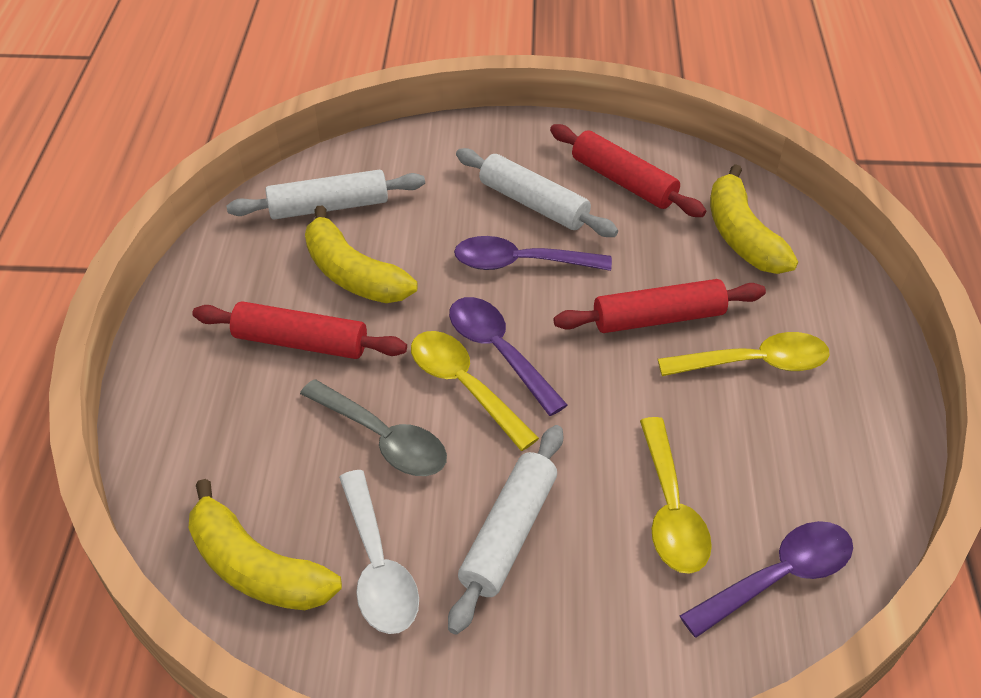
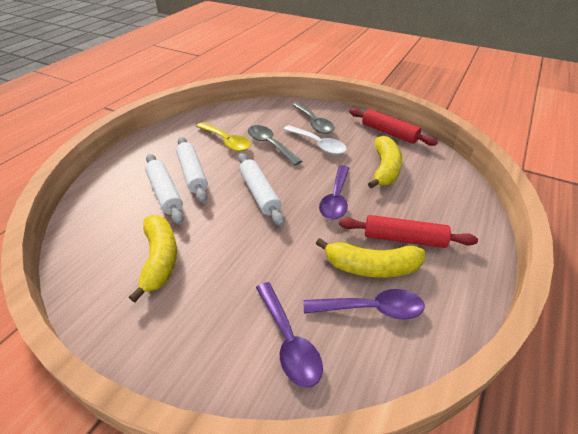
grey spoon: 1 -> 2
red rolling pin: 3 -> 2
yellow spoon: 3 -> 1

